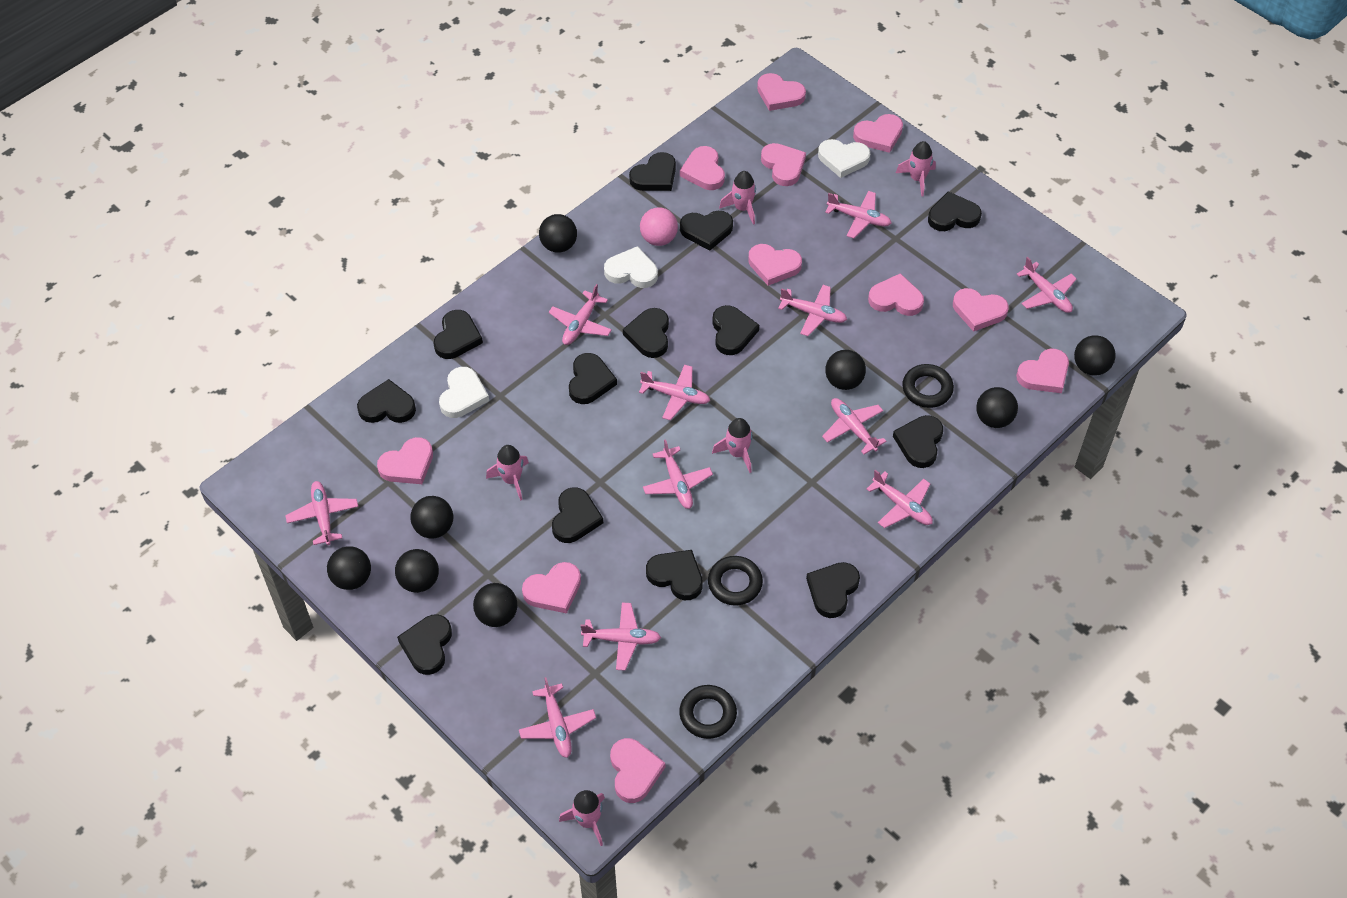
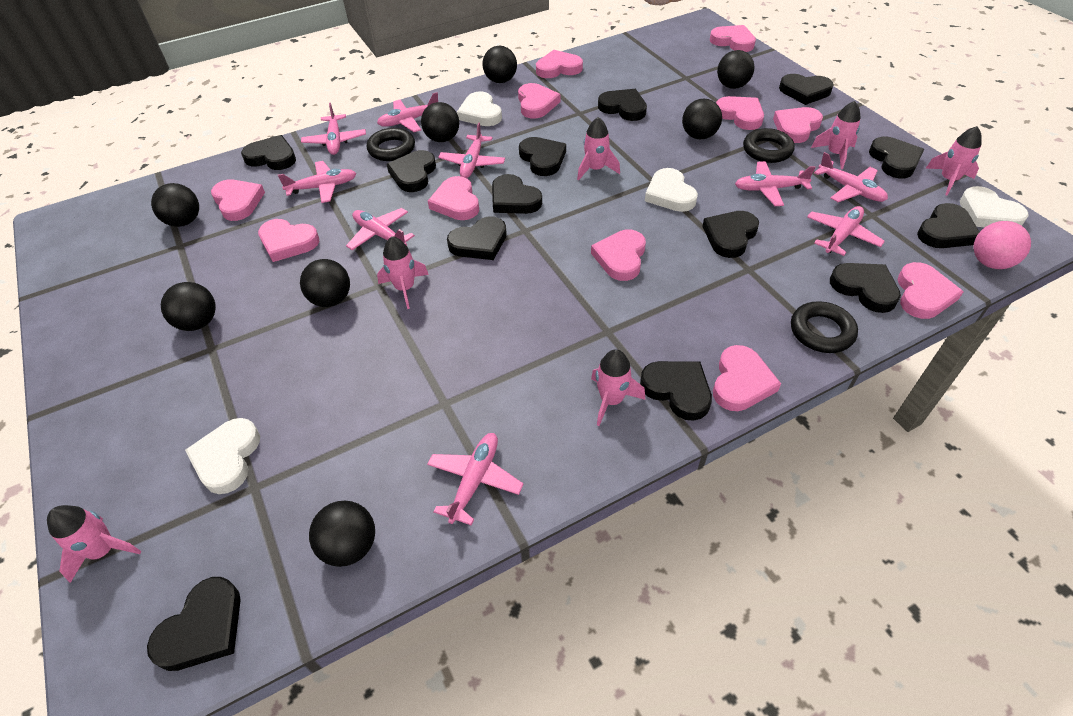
pink plane: 11 -> 9
pink rocket: 5 -> 6
white heart: 3 -> 4

